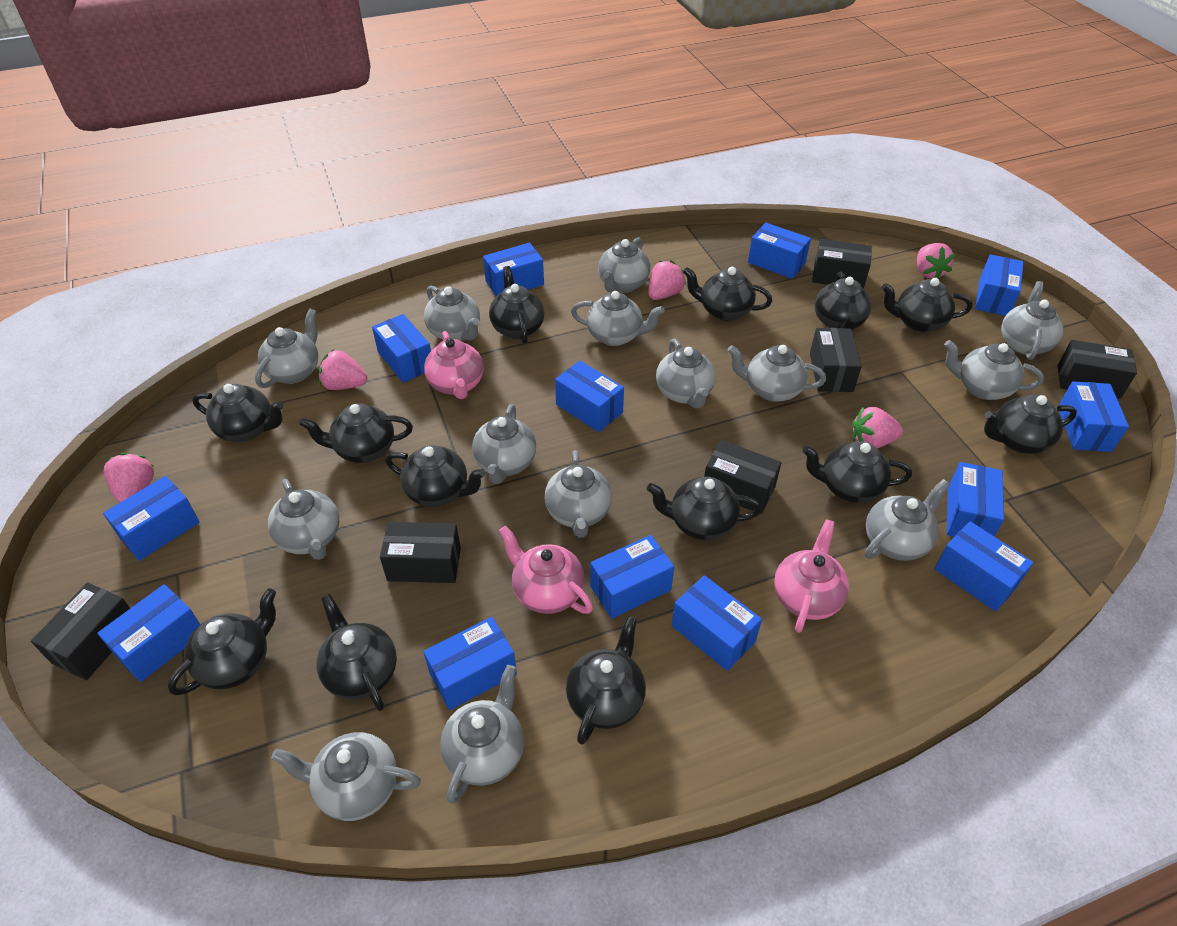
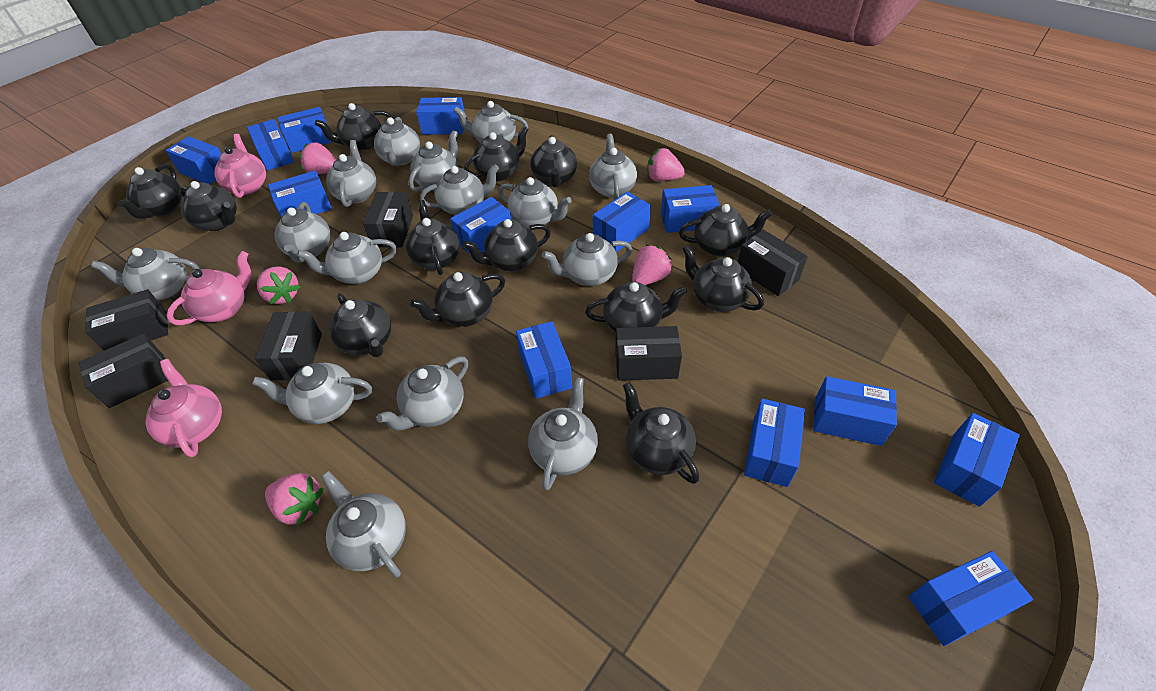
grey teapot: 14 -> 15

